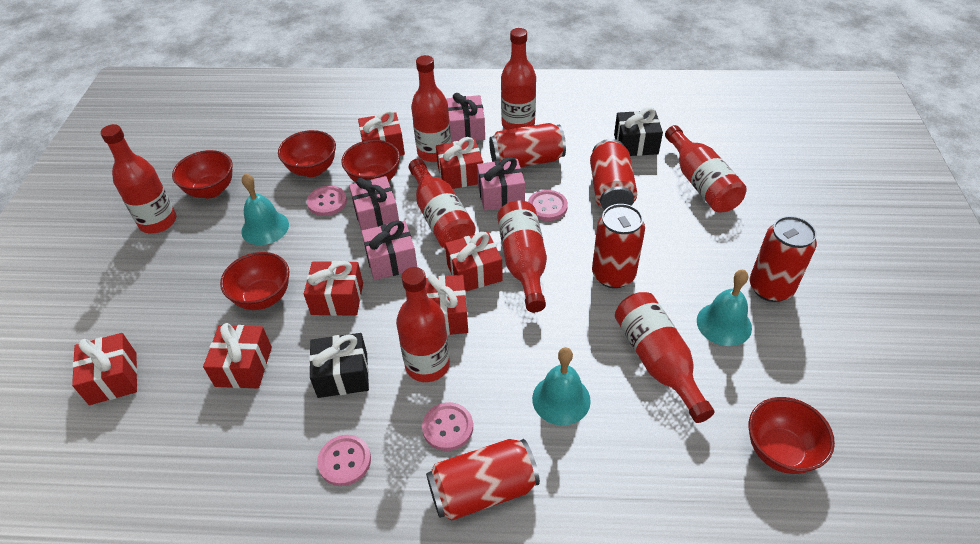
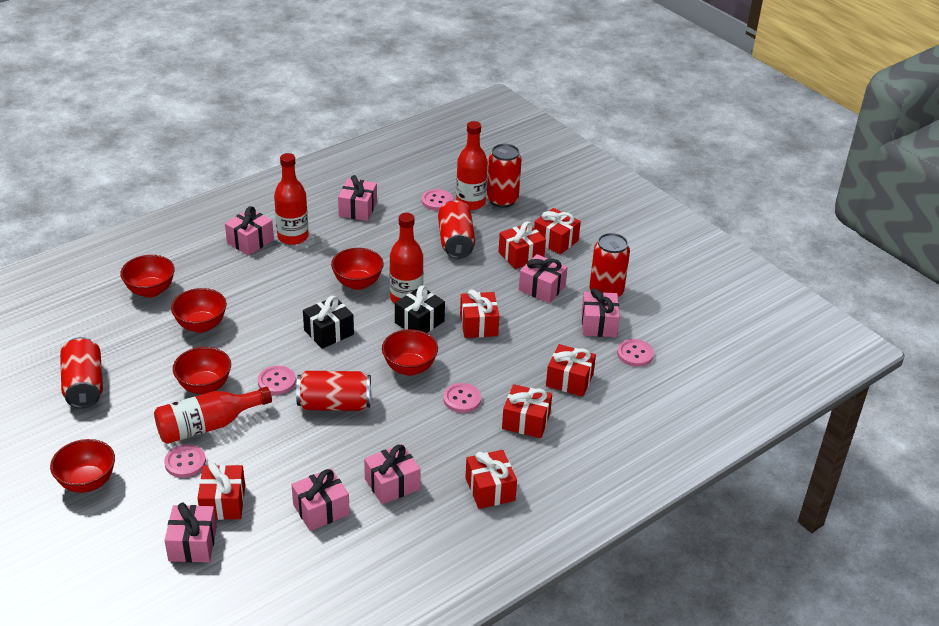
pink button: 4 -> 5
pink gift: 4 -> 7
red bottle: 8 -> 4
red bowl: 5 -> 6
turquoise bell: 3 -> 0

